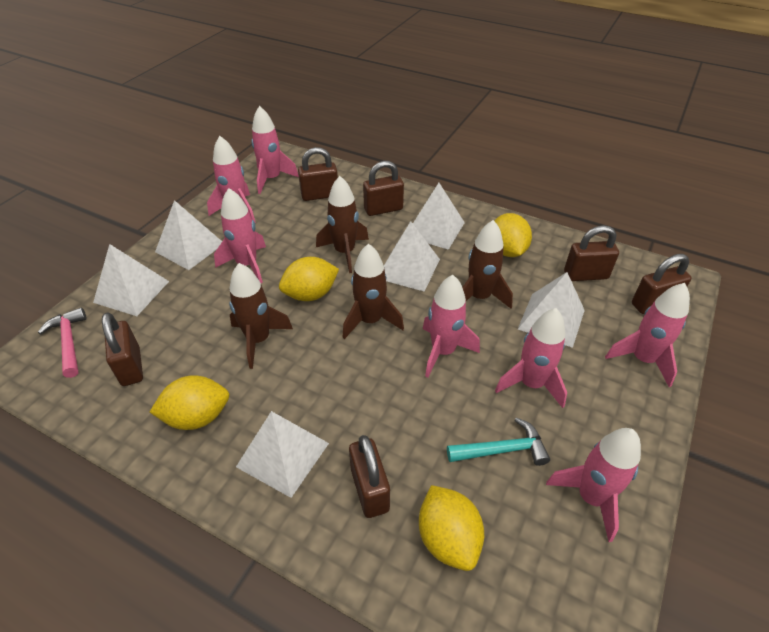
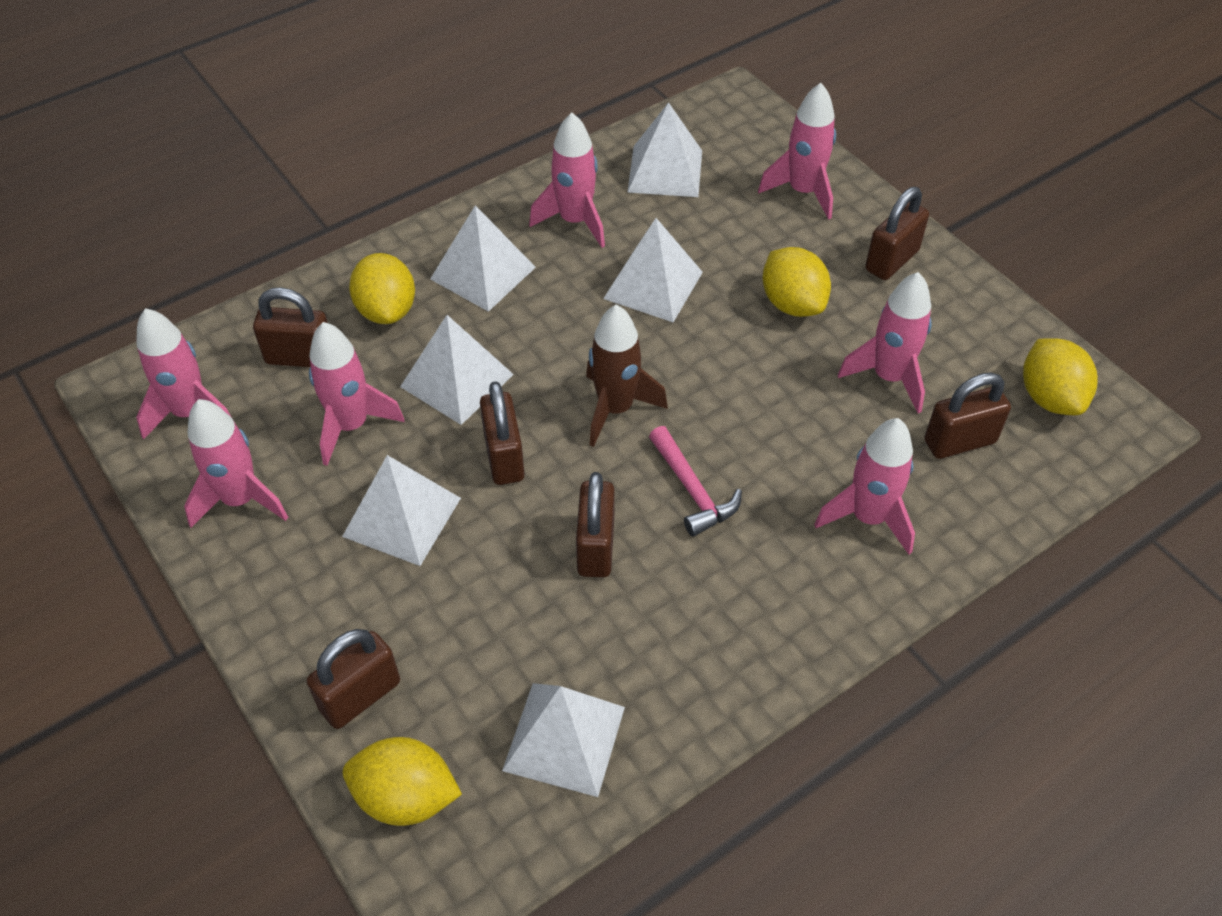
brown rocket: 4 -> 1
turquoise hammer: 1 -> 0

